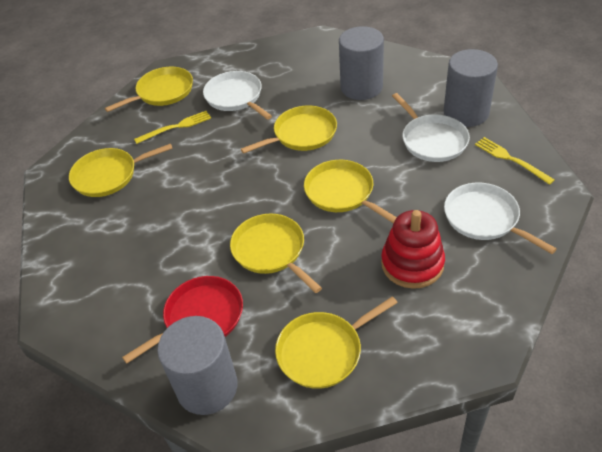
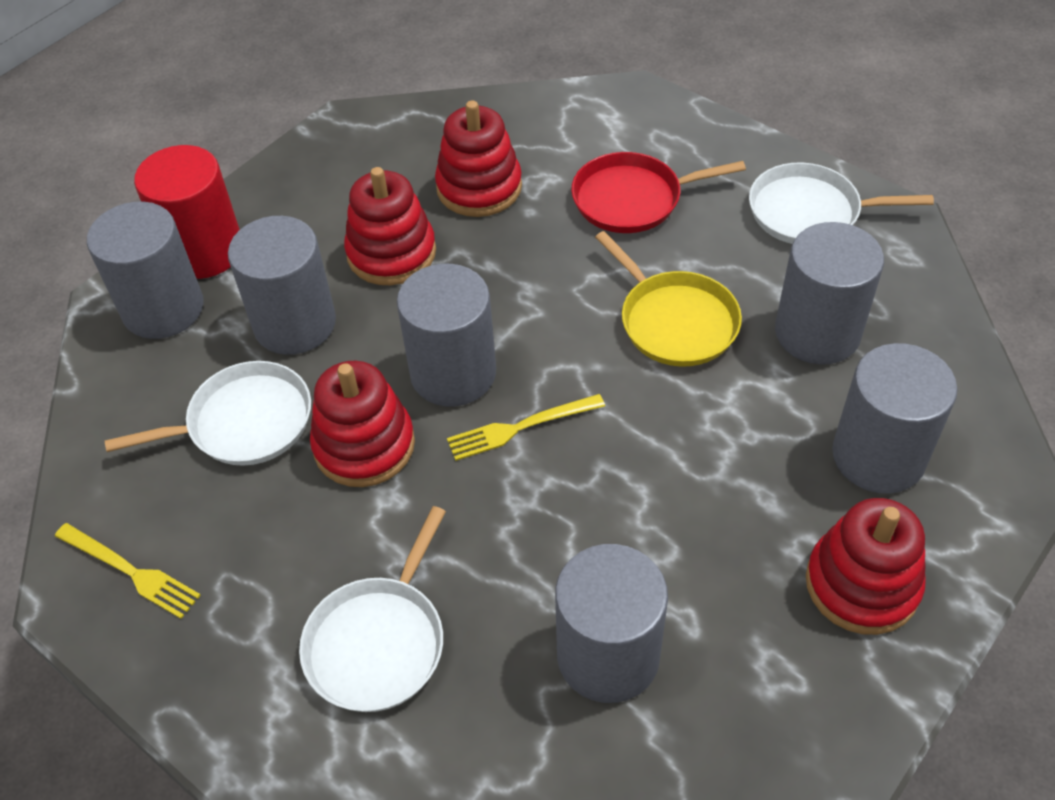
grey cylinder: 3 -> 6
red cylinder: 0 -> 1
red stacking toy: 1 -> 4
yellow pan: 6 -> 1

